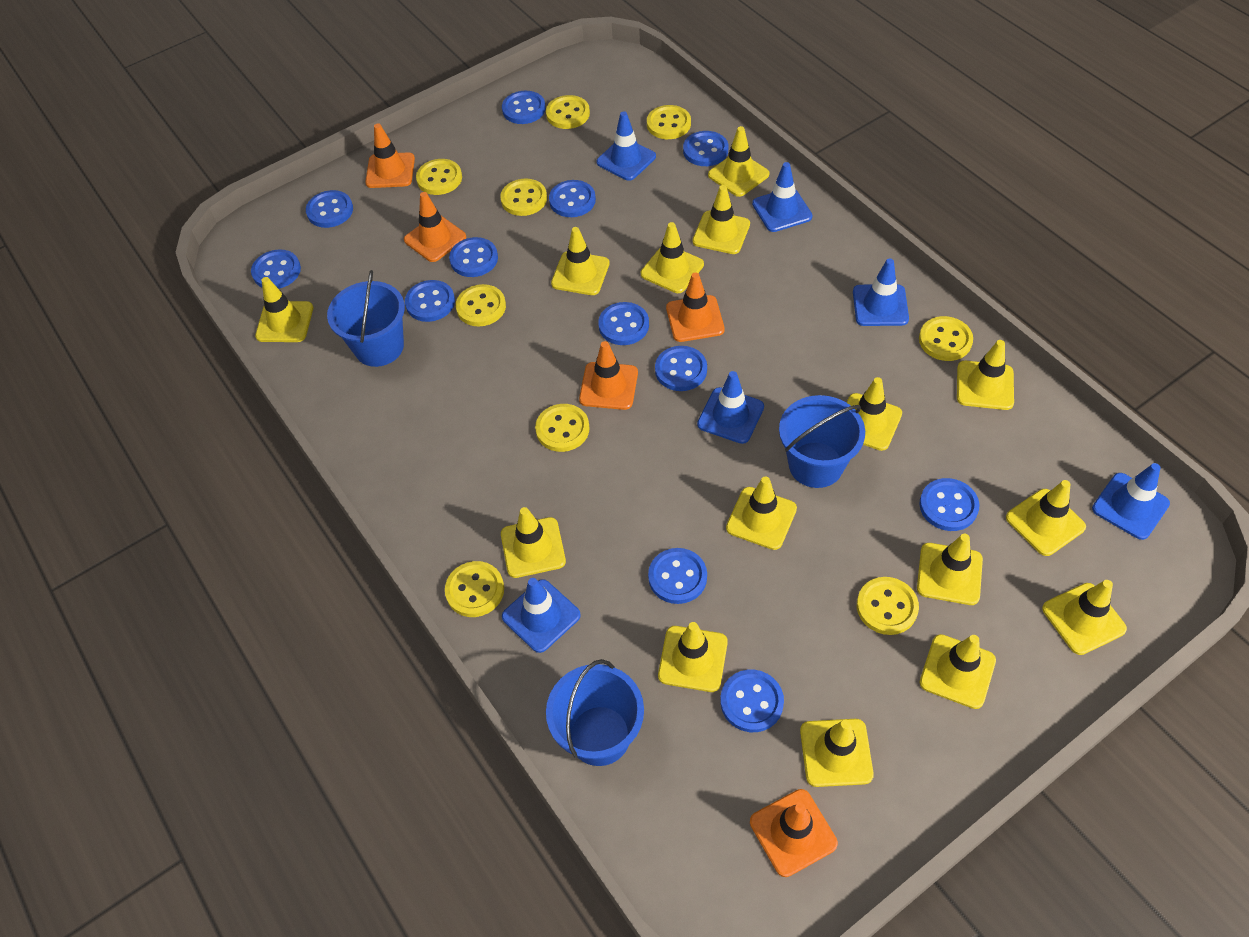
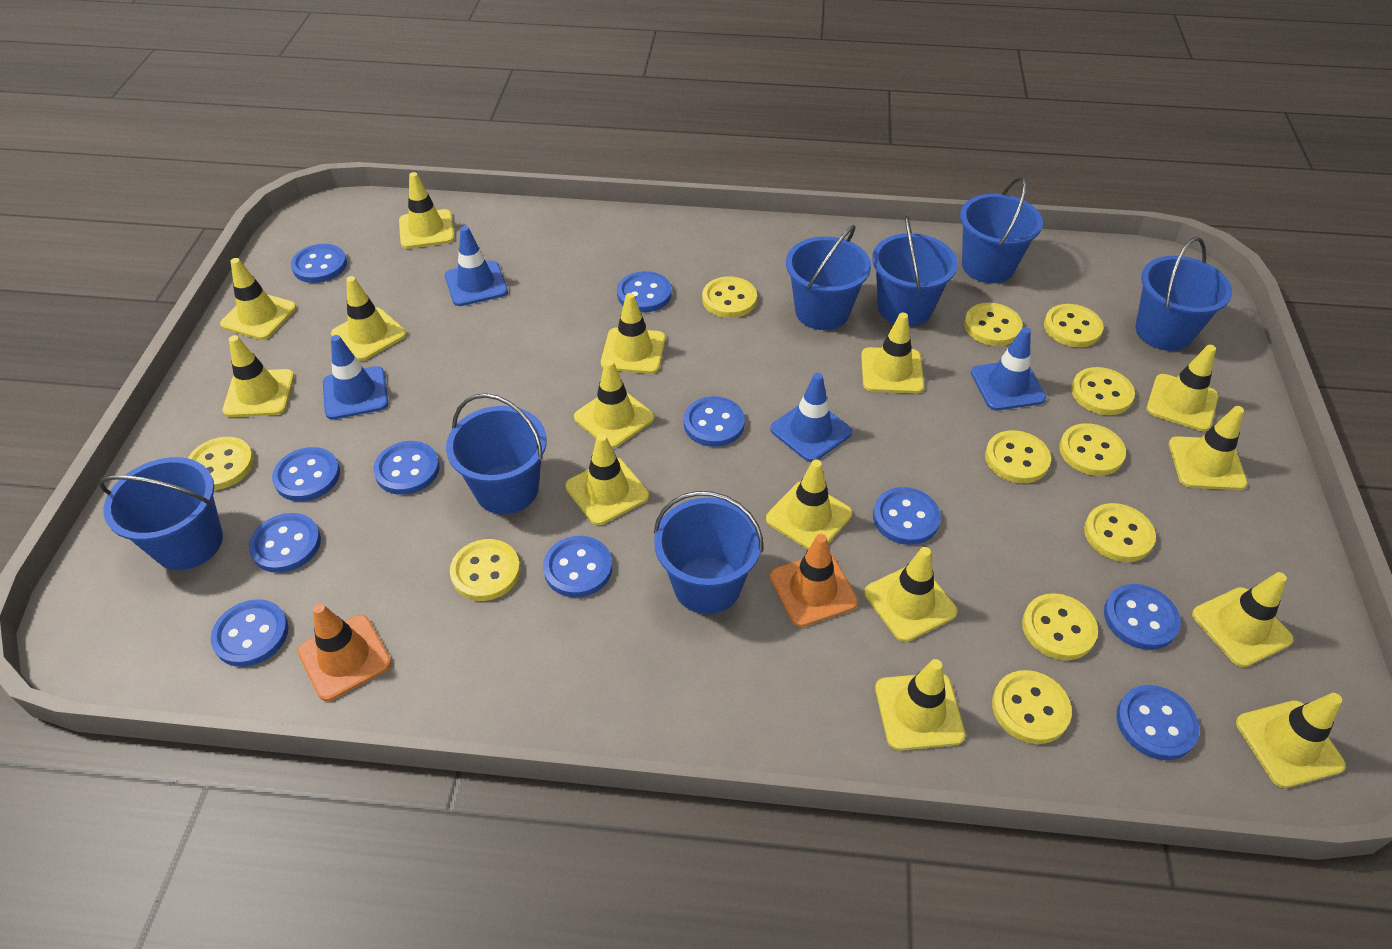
blue bucket: 3 -> 7
blue button: 12 -> 11
blue traffic cone: 6 -> 4
orange traffic cone: 5 -> 2
yellow button: 9 -> 11

